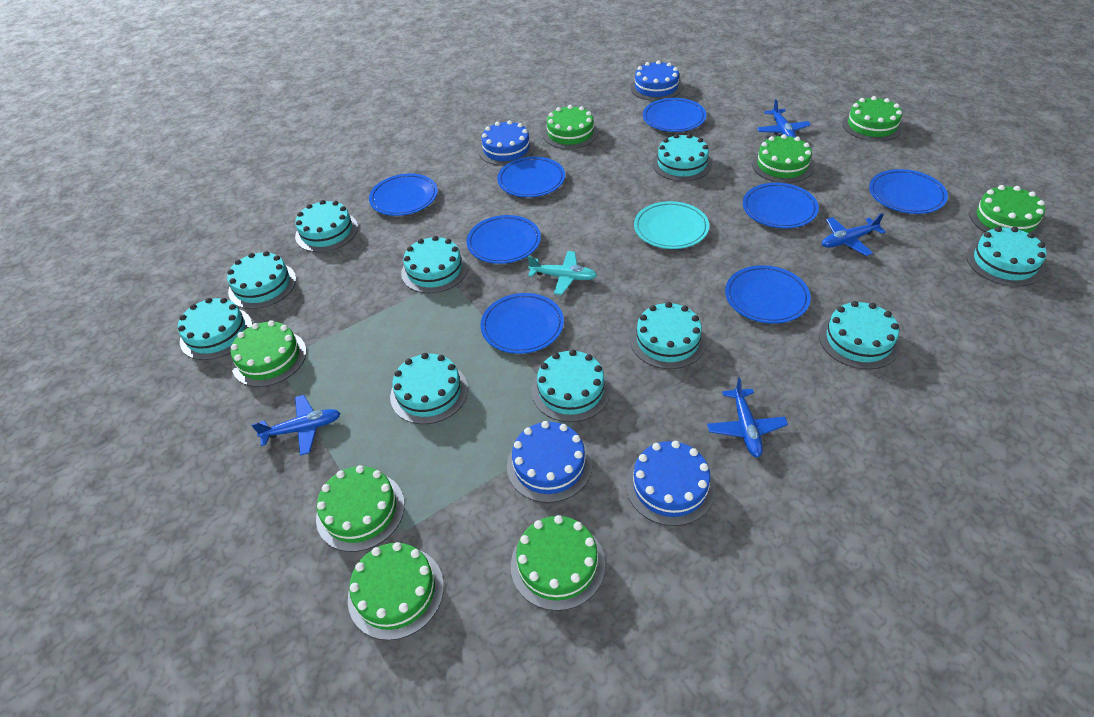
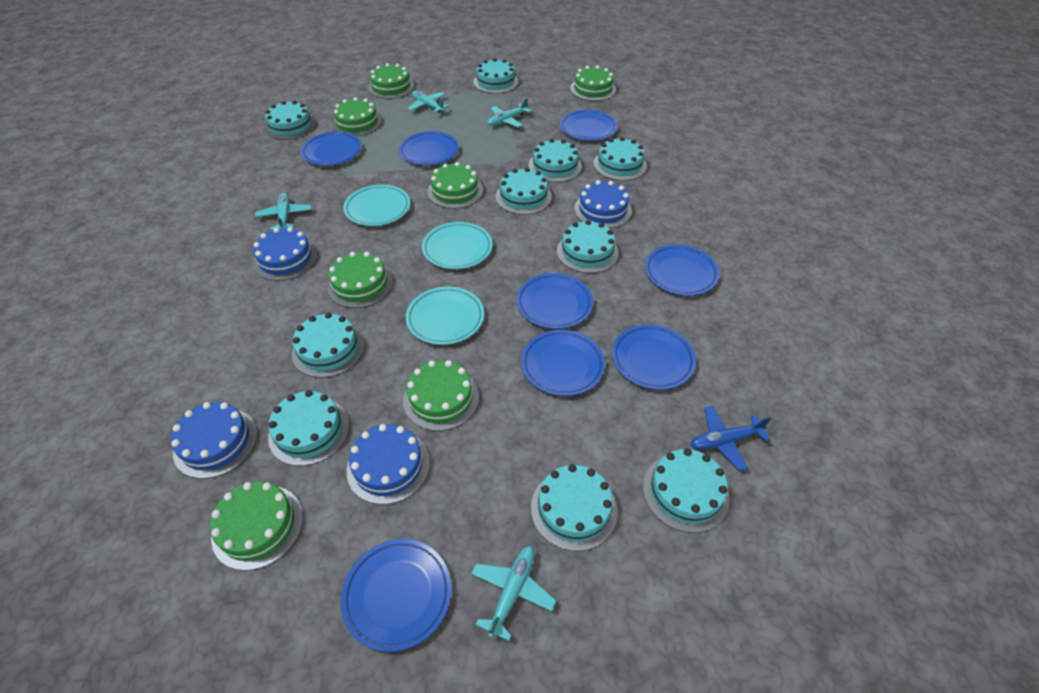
blue plane: 4 -> 1
green cake: 8 -> 7
turquoise plane: 1 -> 4
turquoise plate: 1 -> 3

